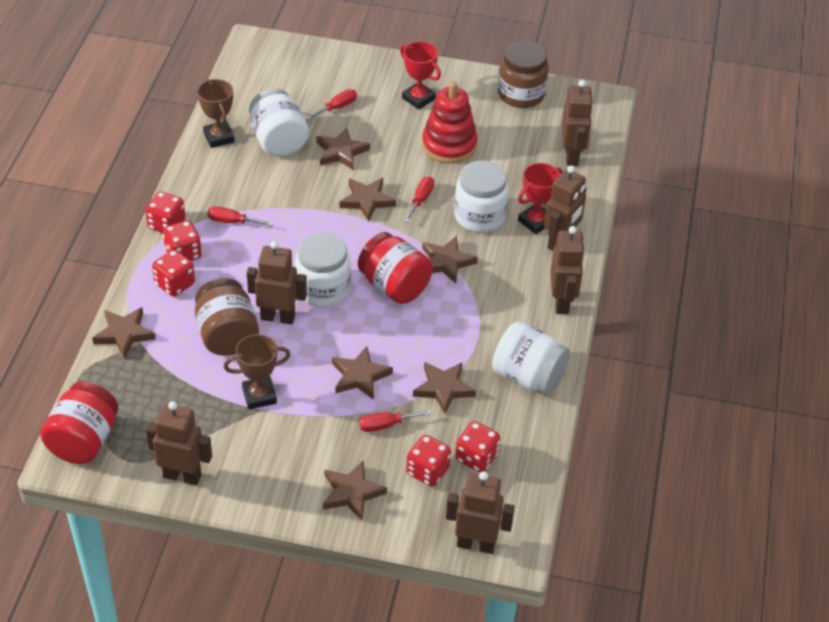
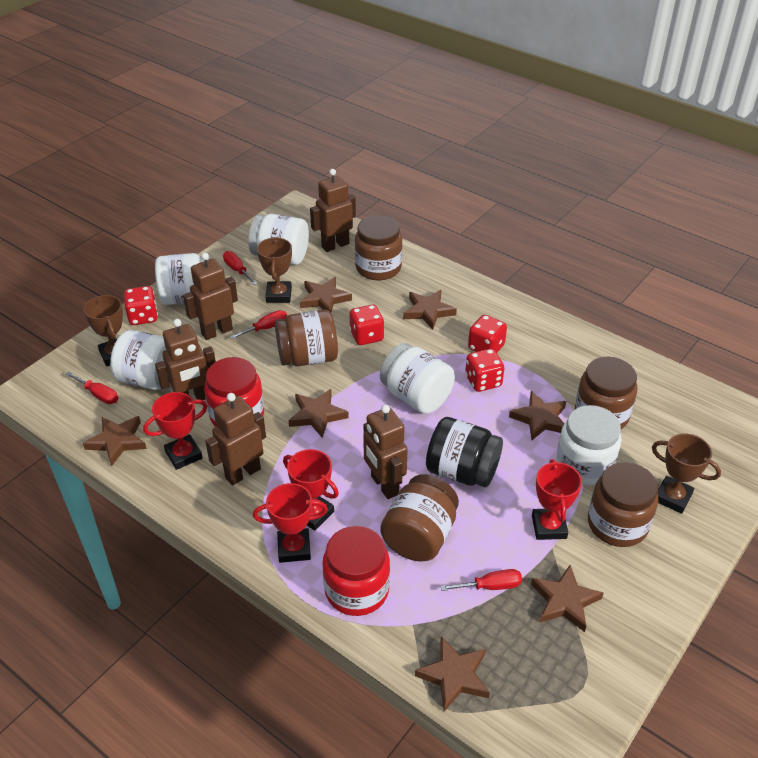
black jar: 0 -> 1
brown jar: 2 -> 5
brown robot: 6 -> 5
brown trophy: 2 -> 3
red dice: 5 -> 4
red stacking toy: 1 -> 0
red trophy: 2 -> 4
white jar: 4 -> 5

